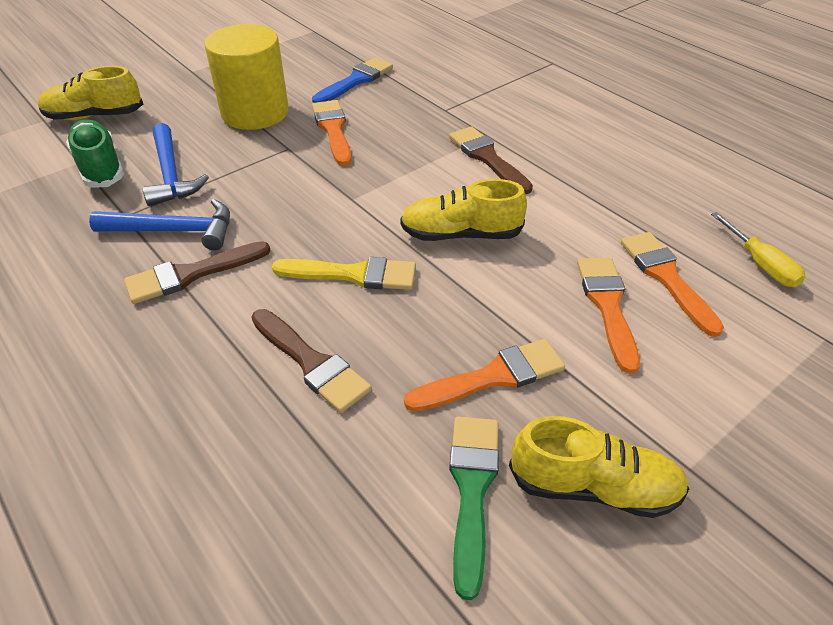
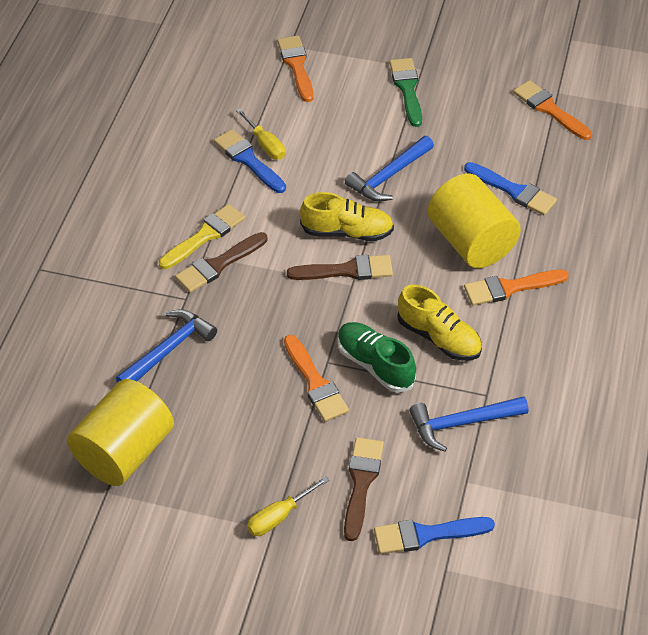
blue brush: 1 -> 3
blue hammer: 2 -> 3
yellow cylinder: 1 -> 2
yellow screwdriver: 1 -> 2
yellow shoe: 3 -> 2

